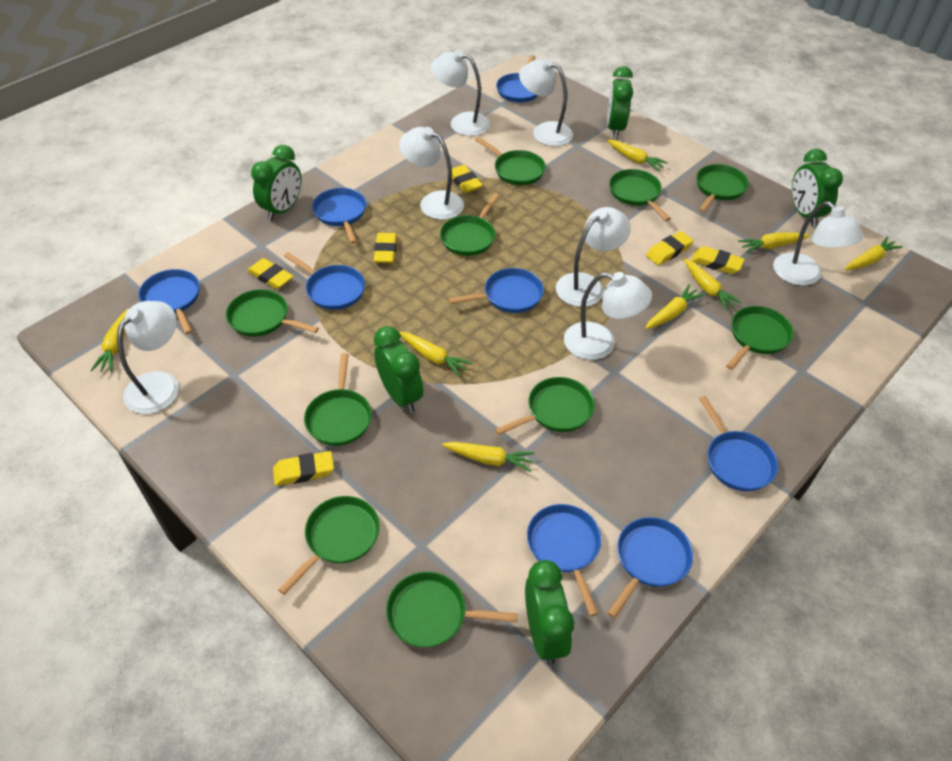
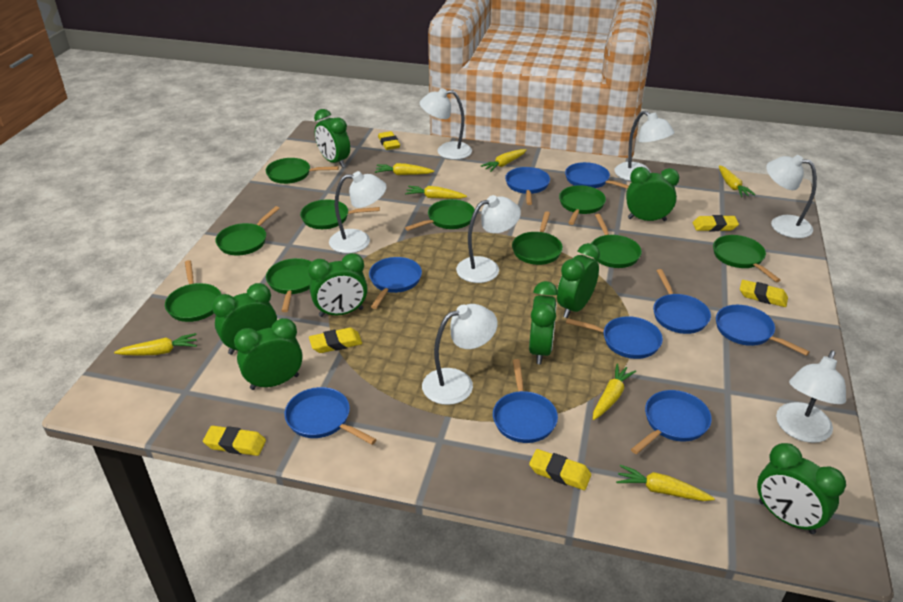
blue pan: 8 -> 9
green clock: 5 -> 8
yellow carrot: 8 -> 7

